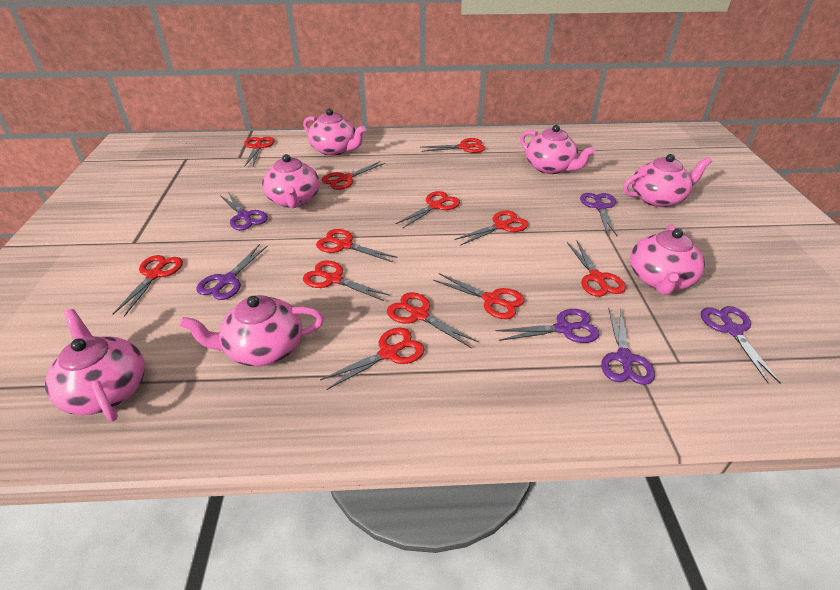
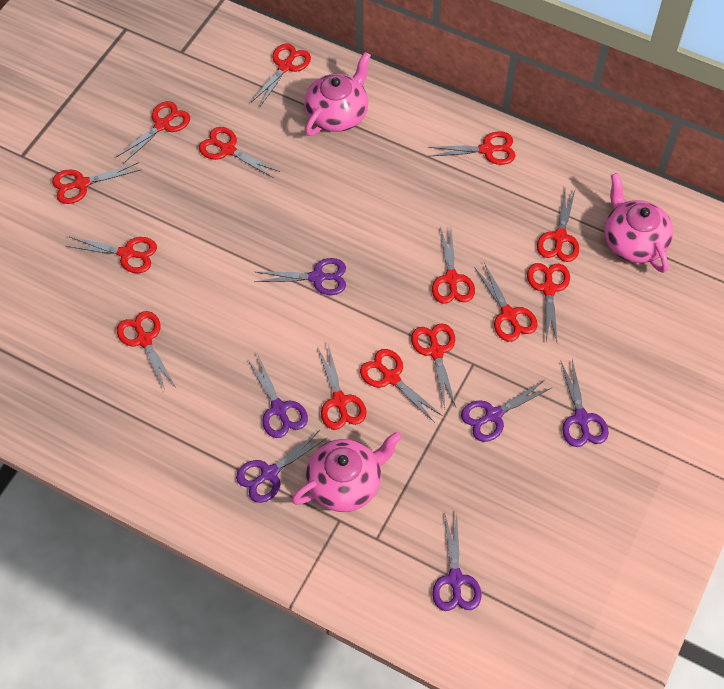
pink teapot: 7 -> 3
red scissors: 12 -> 14

